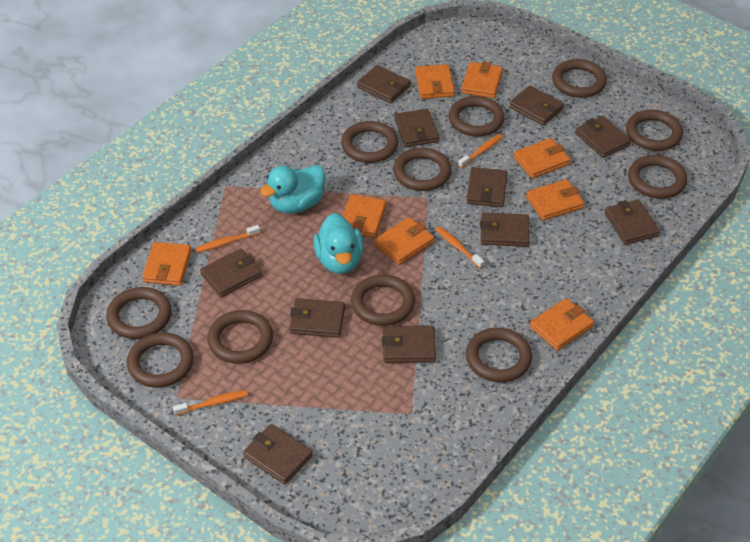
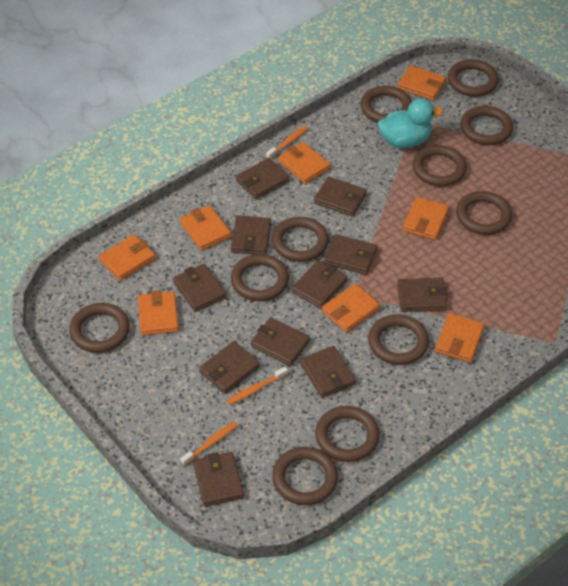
orange toothbrush: 4 -> 3
turquoise duck: 2 -> 1

